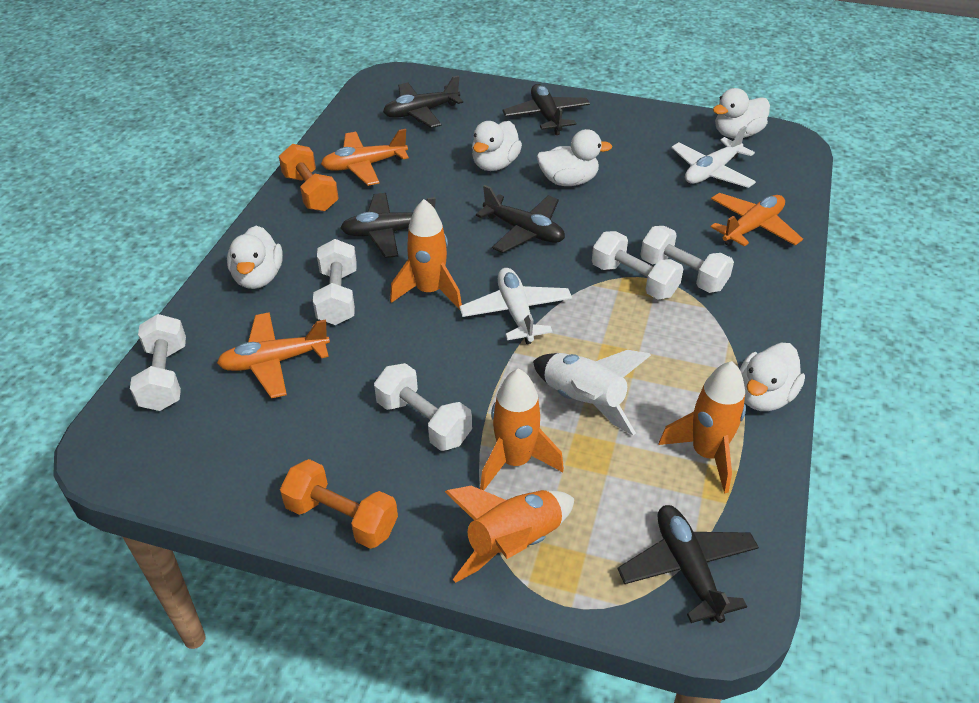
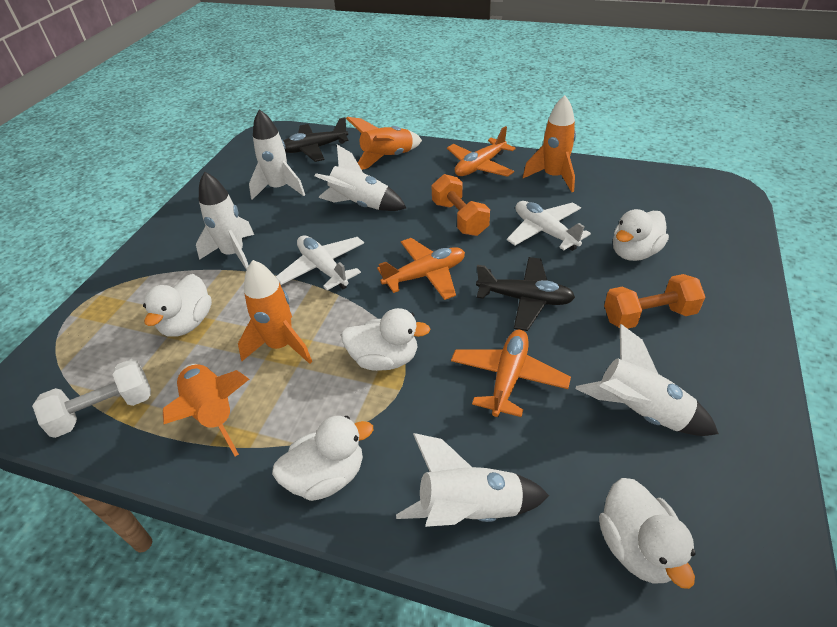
black plane: 5 -> 2
white dumbbell: 5 -> 1
white rocket: 1 -> 5

